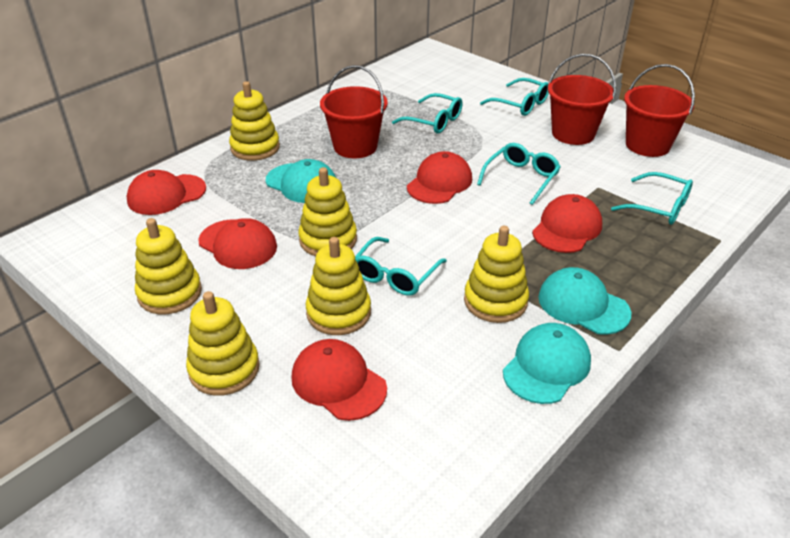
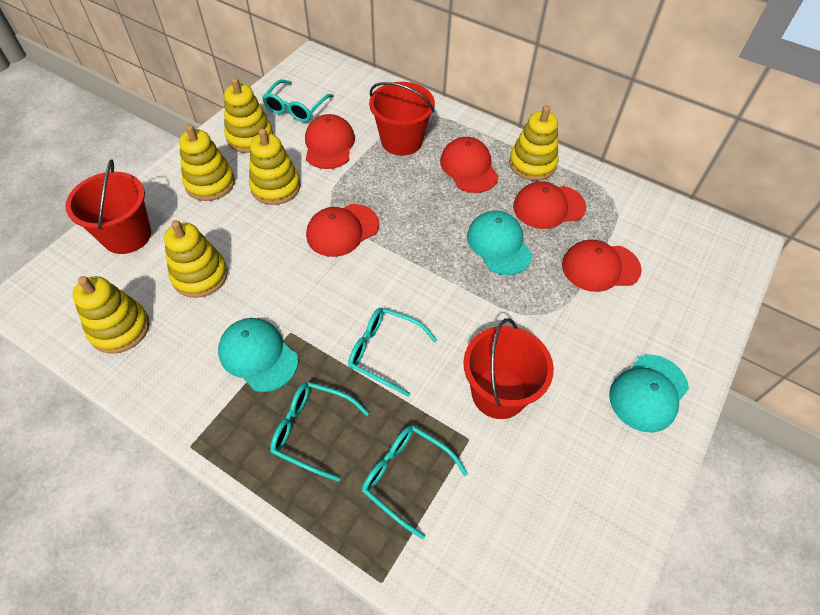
turquoise glasses: 5 -> 4

